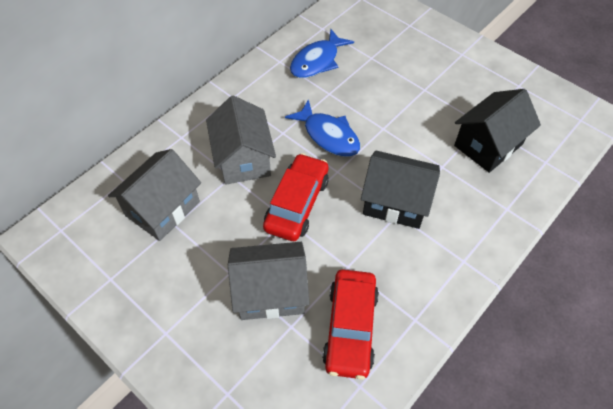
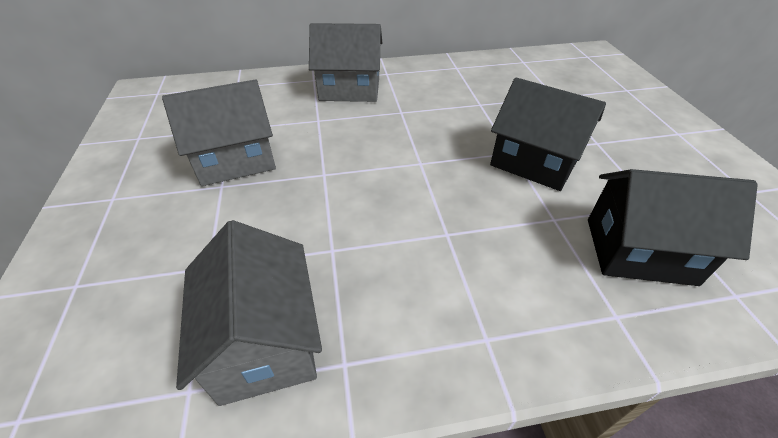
blue fish: 2 -> 0
red car: 2 -> 0

